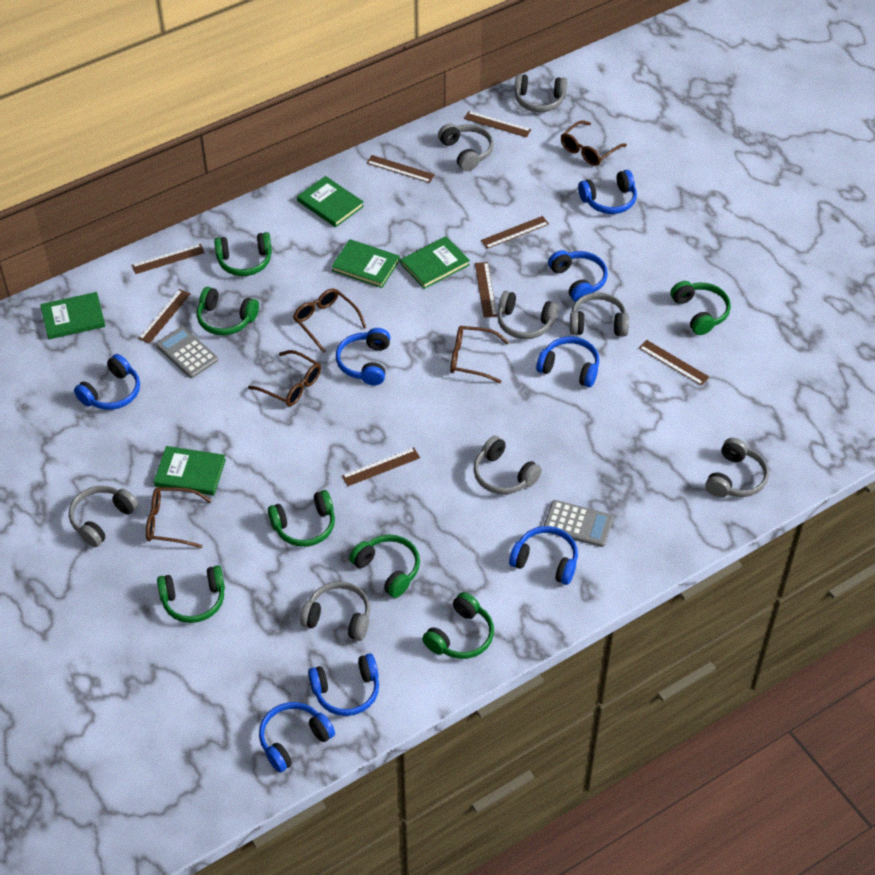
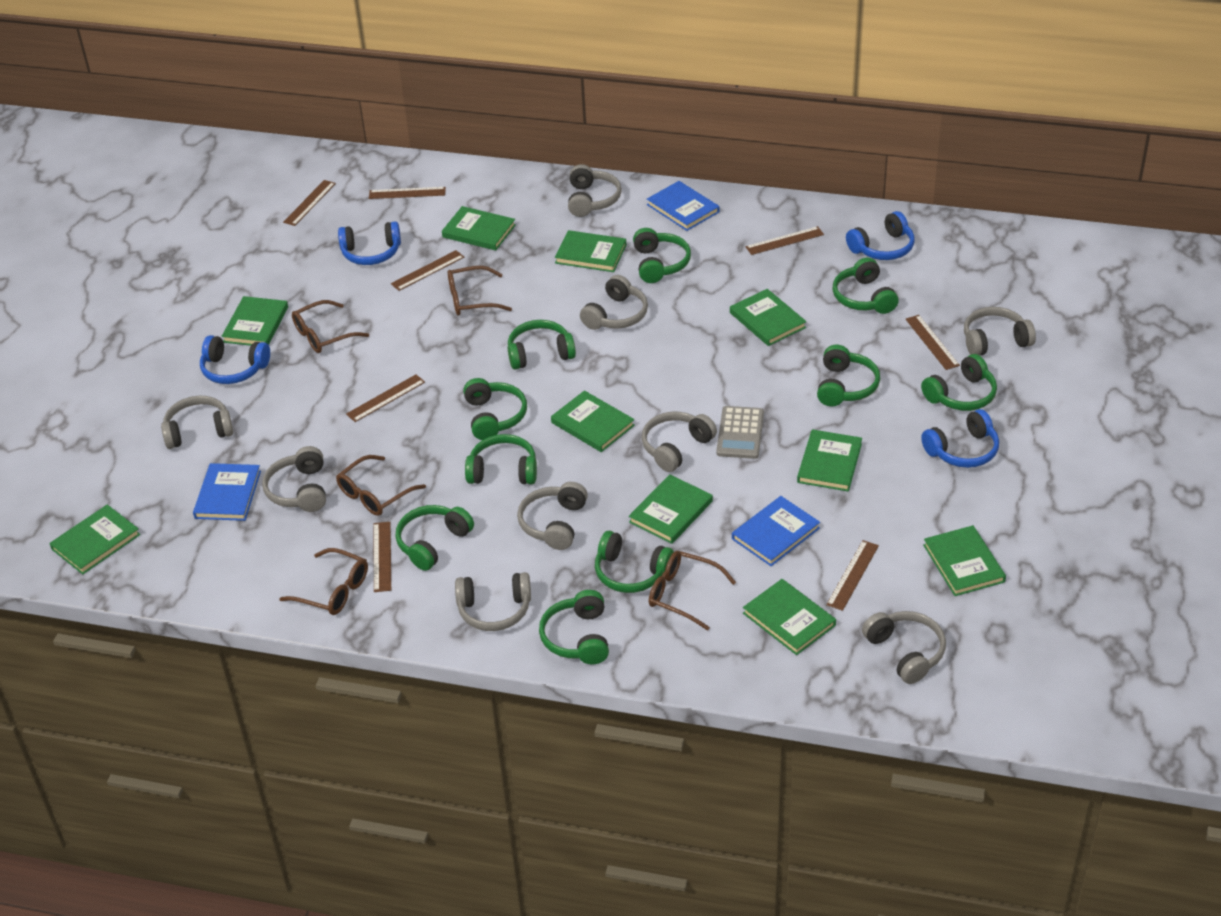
blue book: 0 -> 3
blue headphones: 8 -> 4
green book: 5 -> 10
green headphones: 7 -> 10
grey calculator: 2 -> 1
grey headphones: 8 -> 9

